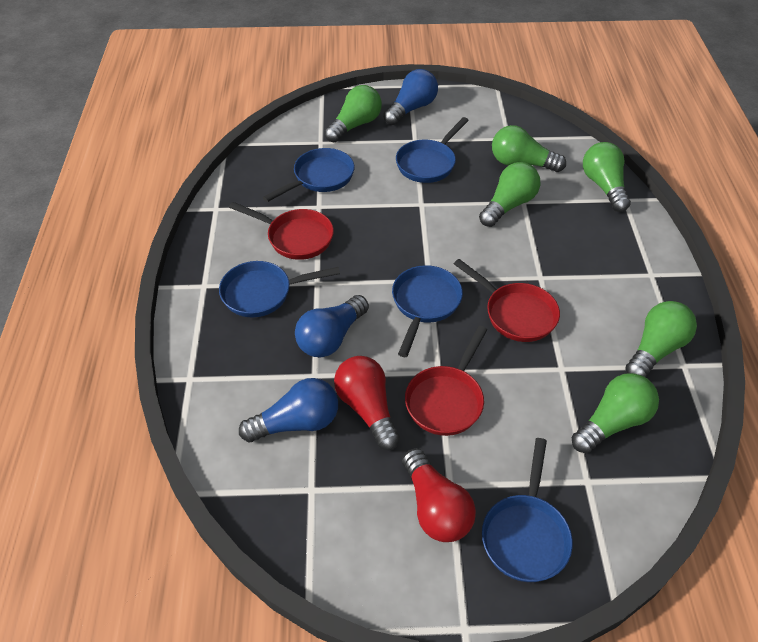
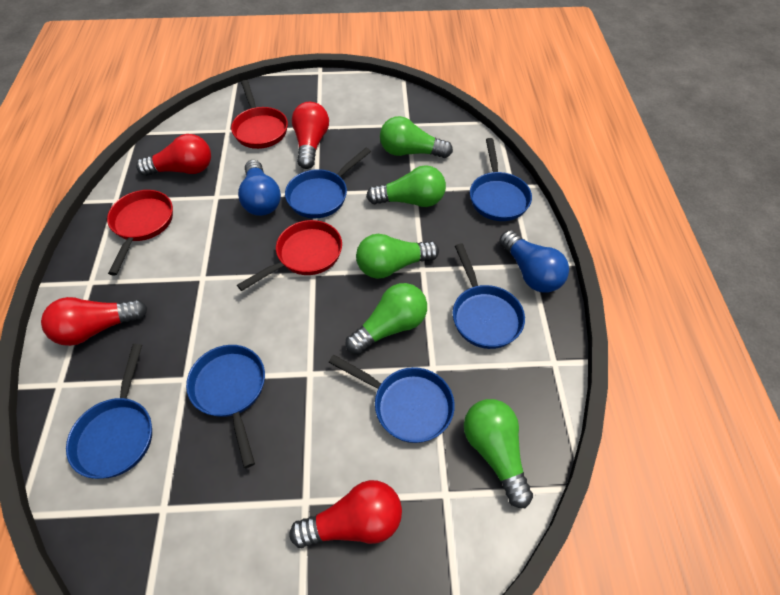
blue light bulb: 3 -> 2
blue pan: 5 -> 6
green light bulb: 6 -> 5
red light bulb: 2 -> 4

